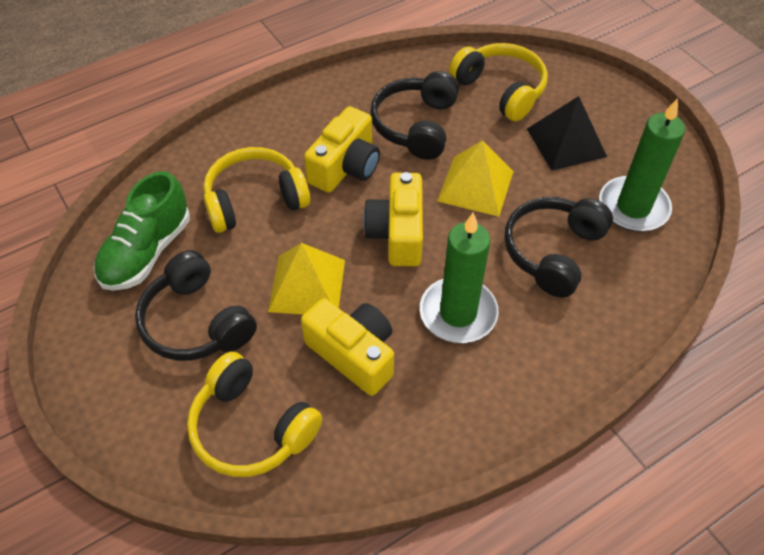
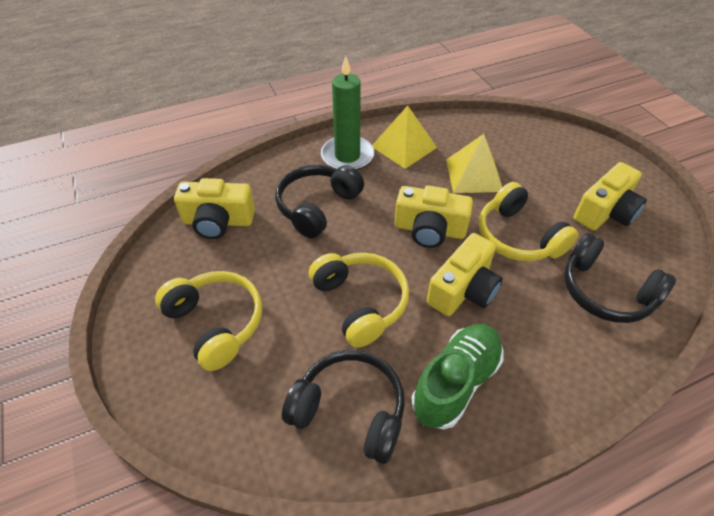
black pyramid: 1 -> 0
green candle: 2 -> 1
yellow camera: 3 -> 4

